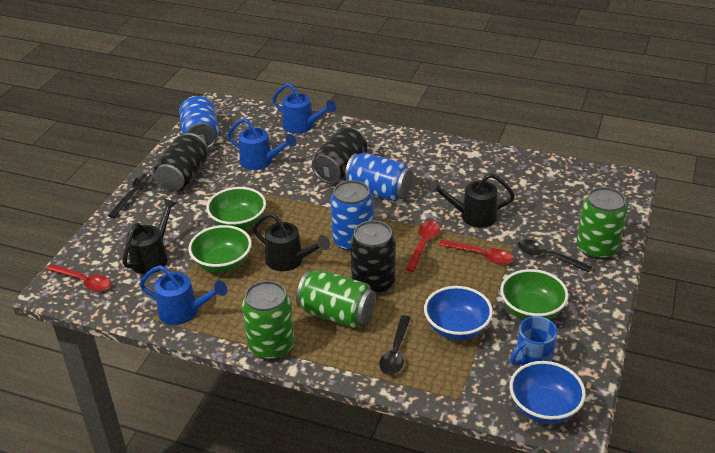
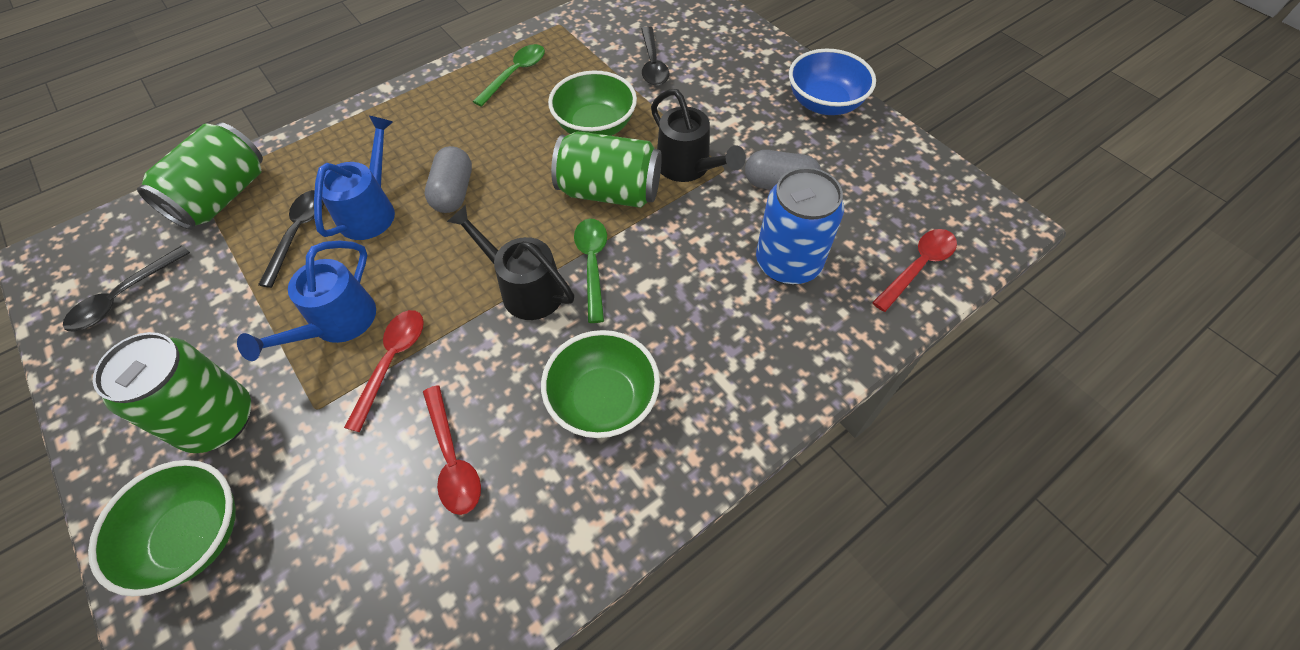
black can: 3 -> 0
black watering can: 3 -> 2
blue bowl: 2 -> 1
blue can: 3 -> 1
blue mug: 1 -> 0
blue watering can: 3 -> 2
green spoon: 0 -> 2
grey capsule: 0 -> 2

